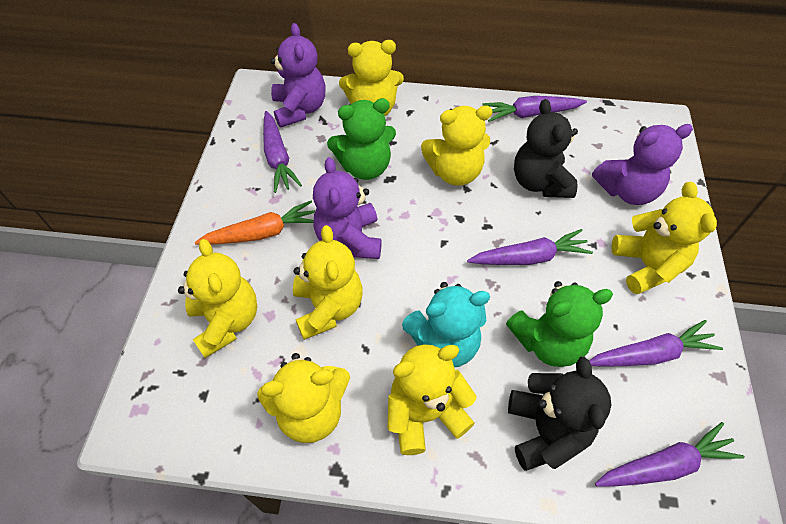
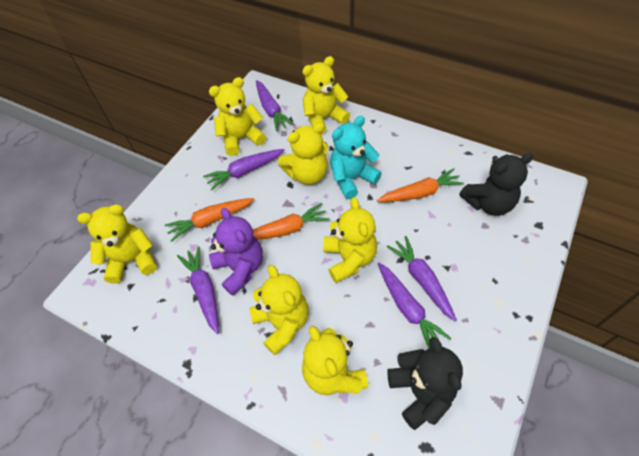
green teddy bear: 2 -> 0
orange carrot: 1 -> 3
purple teddy bear: 3 -> 1

